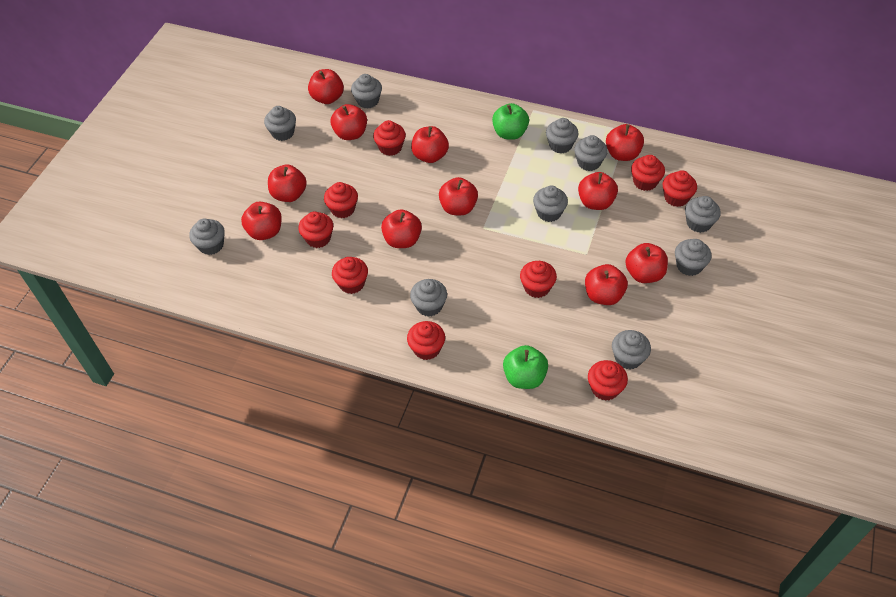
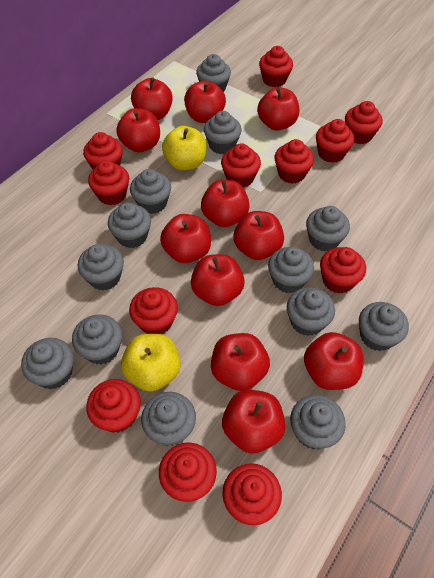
green apple: 2 -> 0
grey cupcake: 10 -> 13
red cupcake: 9 -> 12
yellow apple: 0 -> 2

